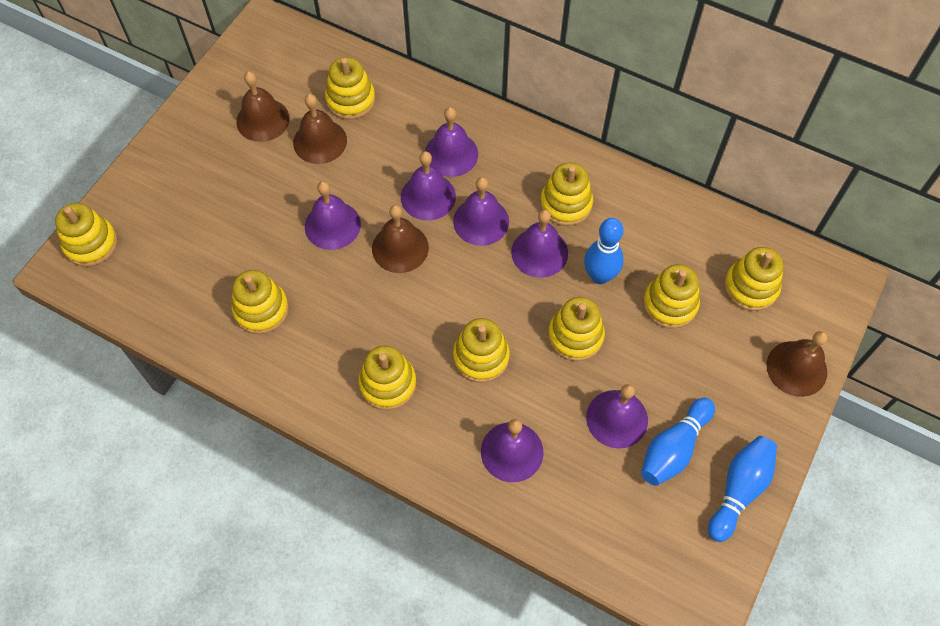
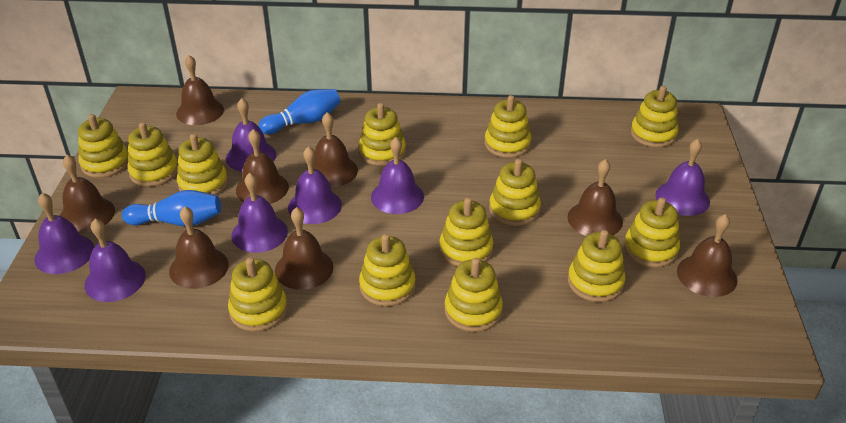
blue bowling pin: 3 -> 2
brown bell: 4 -> 8
yellow stacking toy: 9 -> 13

